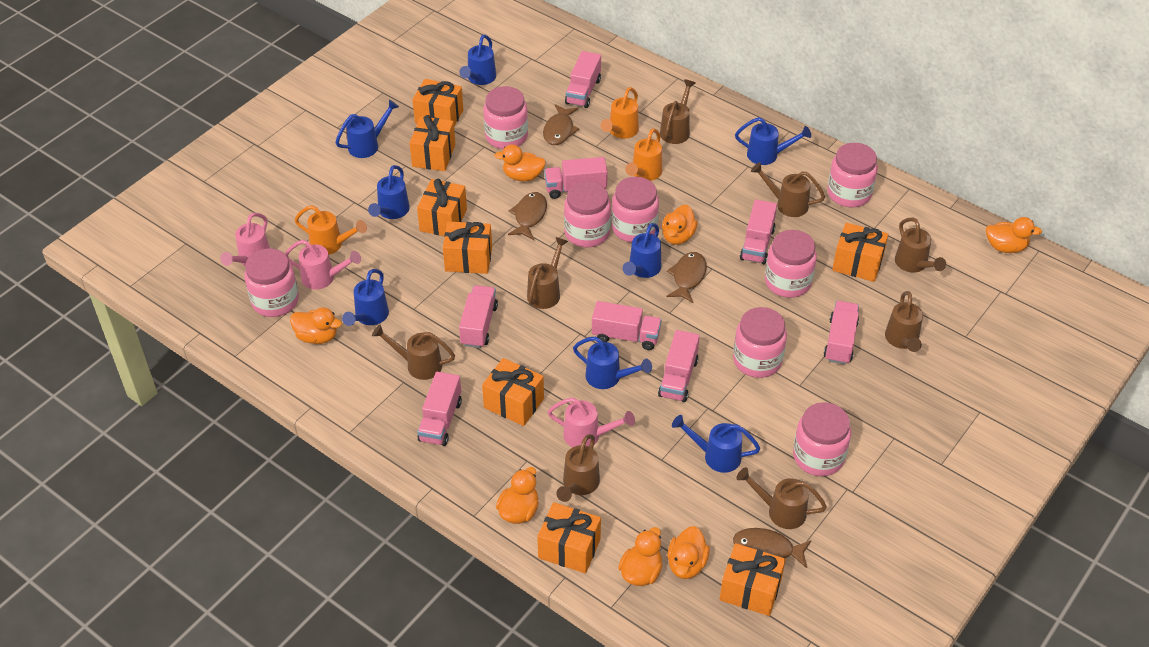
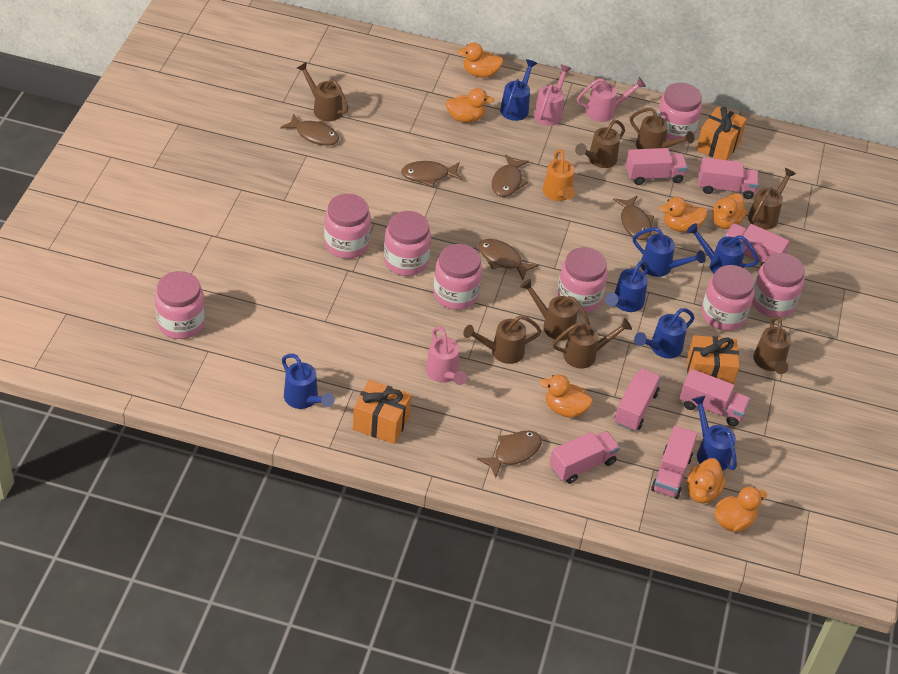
blue watering can: 8 -> 7
brown fish: 4 -> 6
orange gift: 8 -> 3
orange watering can: 3 -> 1
pink truck: 8 -> 7

